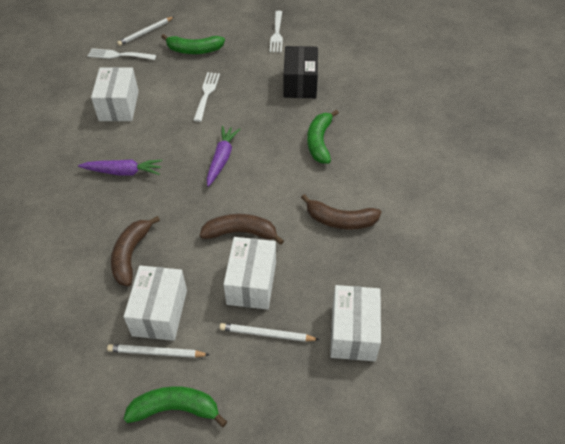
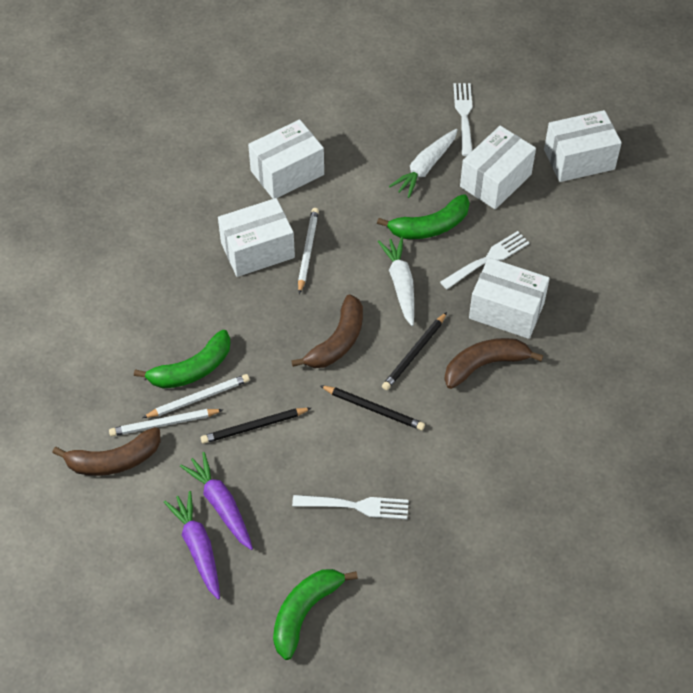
black box: 1 -> 0
black pencil: 0 -> 3
white box: 4 -> 5
white carrot: 0 -> 2

